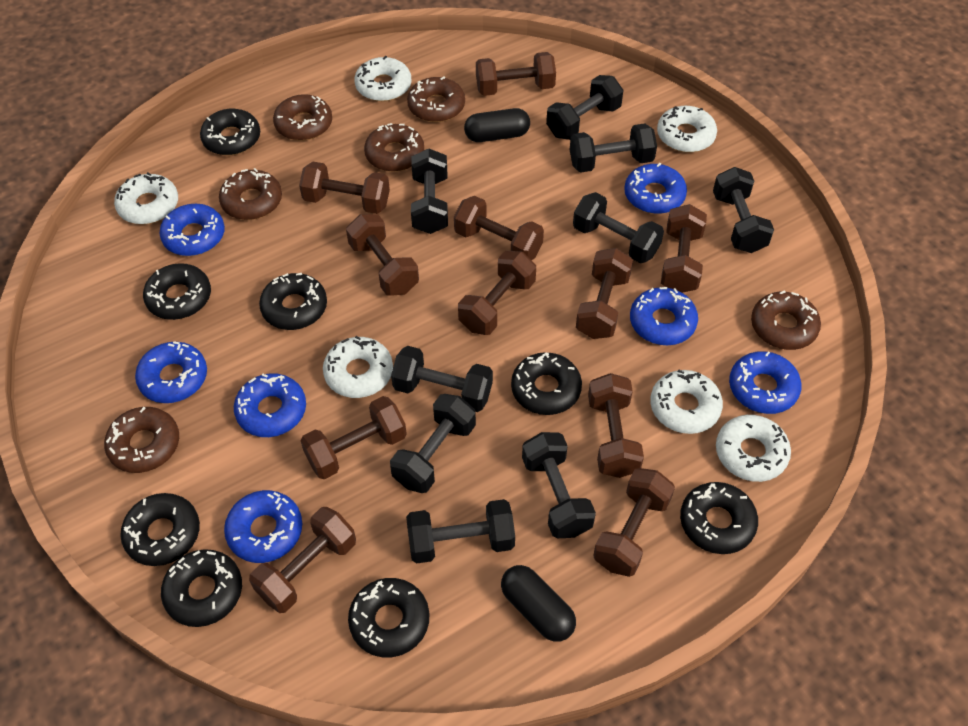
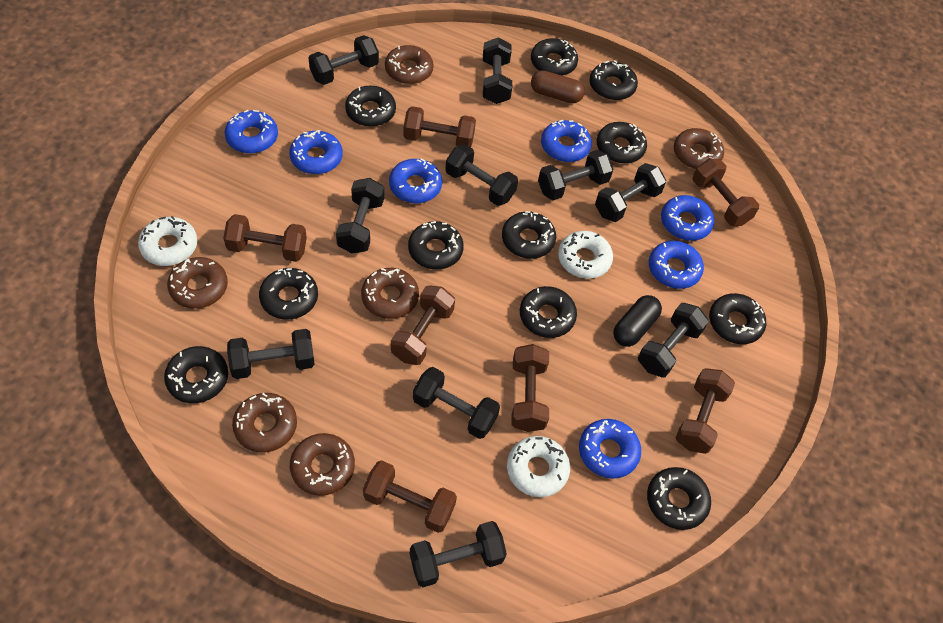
black capsule: 2 -> 1
black donut: 8 -> 11
black dumbbell: 9 -> 10
brown capsule: 0 -> 1
brown dumbbell: 11 -> 7
white donut: 6 -> 3

